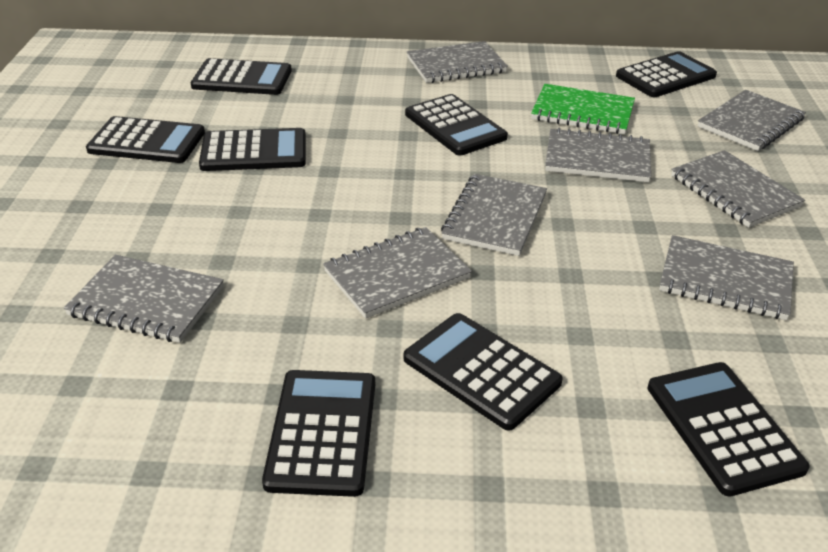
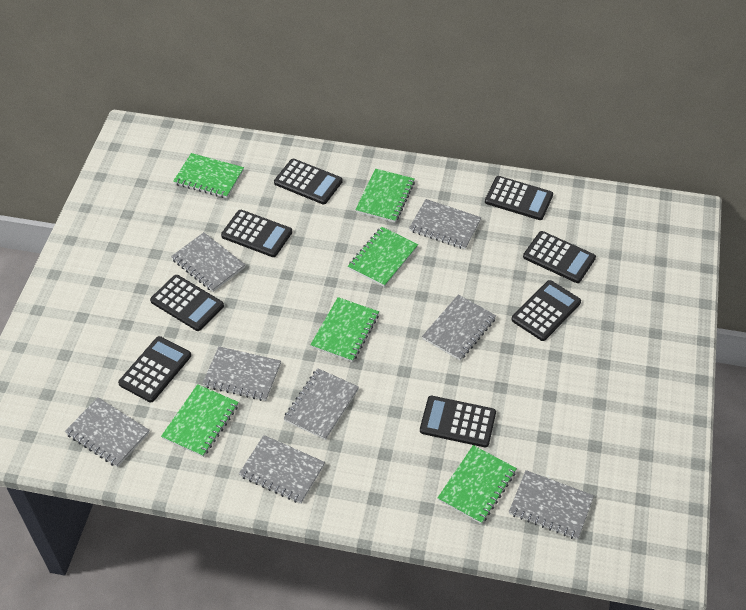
green notebook: 1 -> 6

